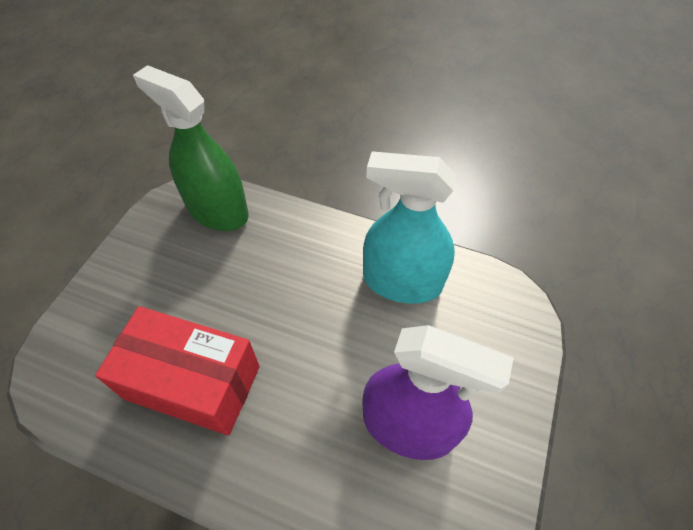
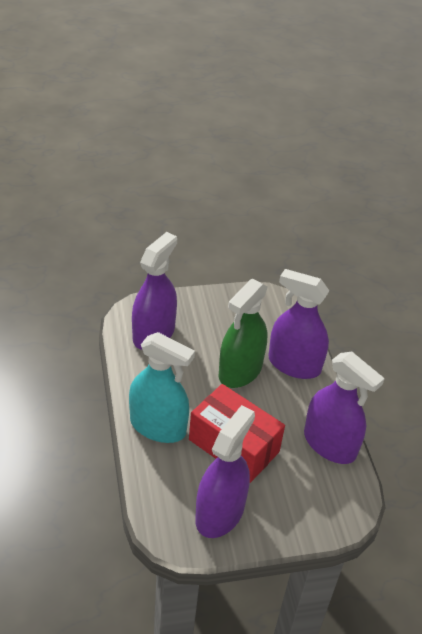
purple spray bottle: 1 -> 4

